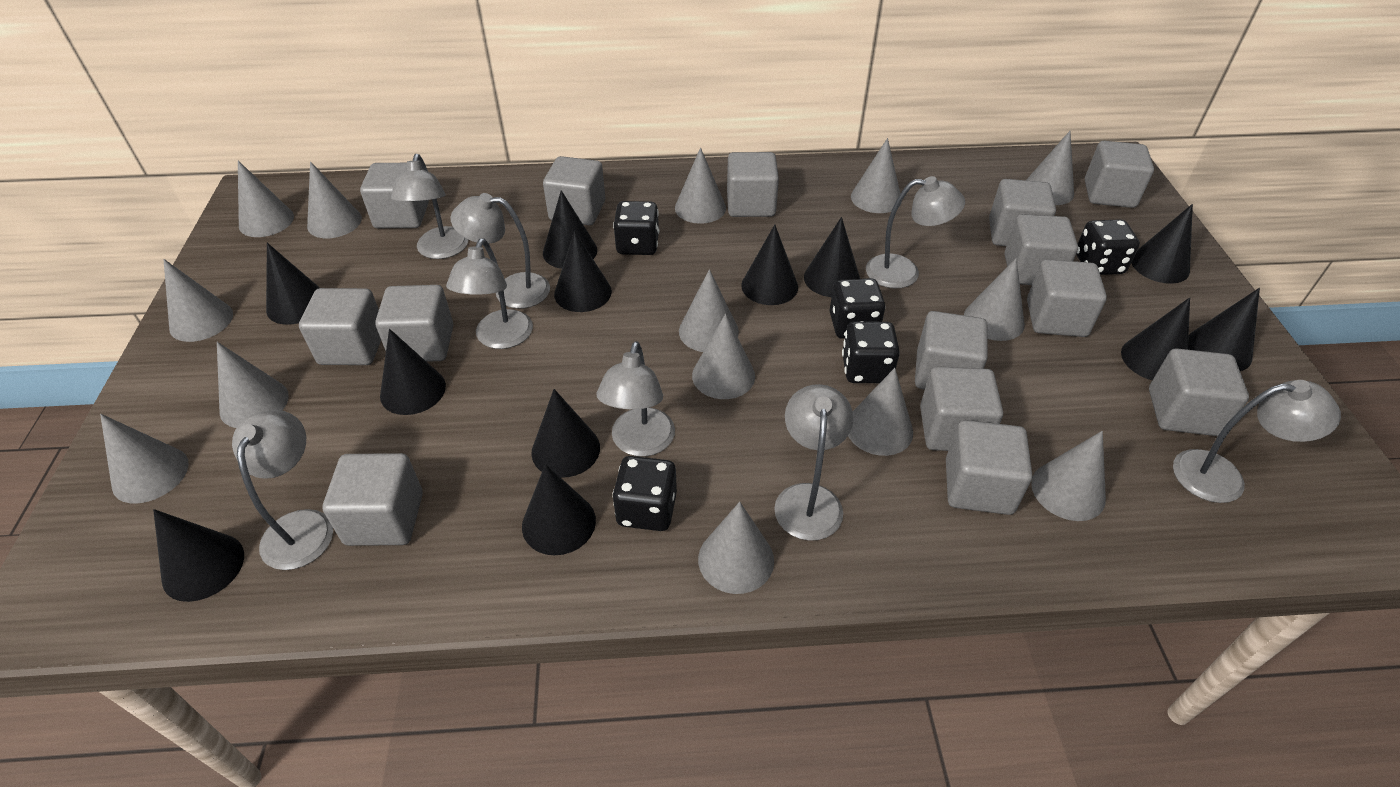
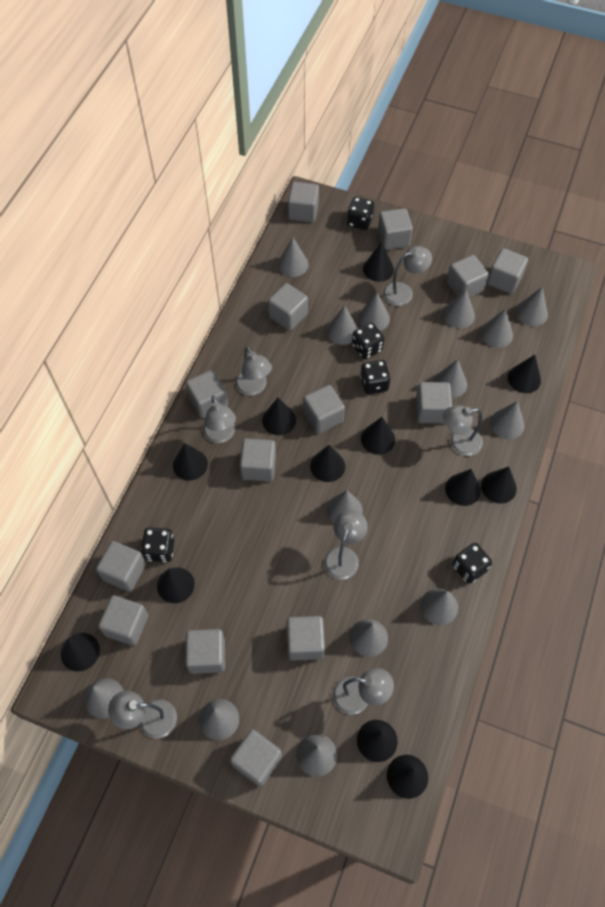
grey lamp: 8 -> 7

